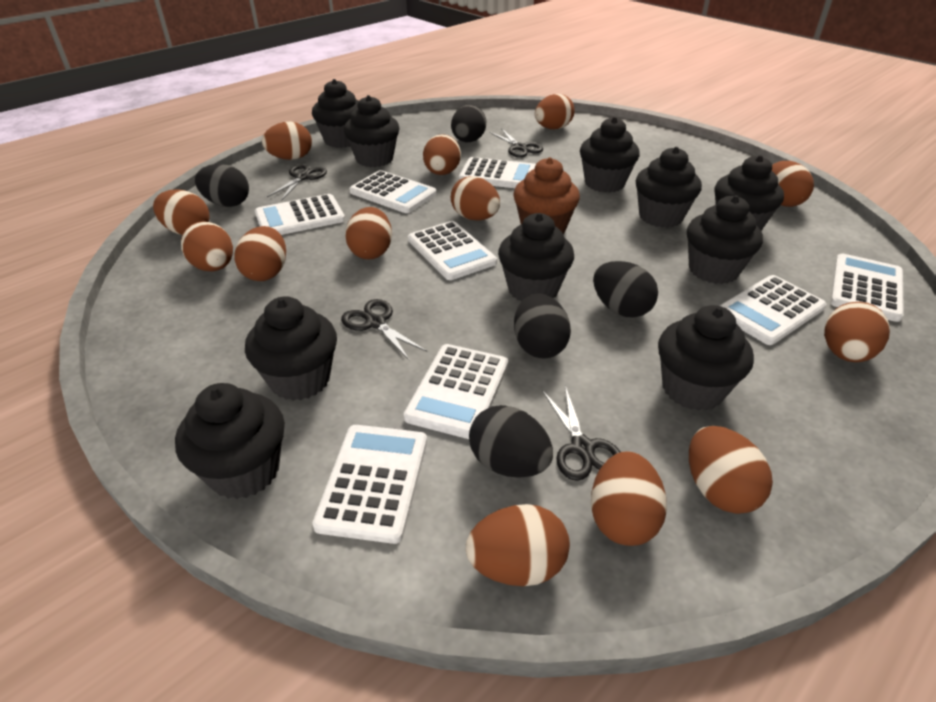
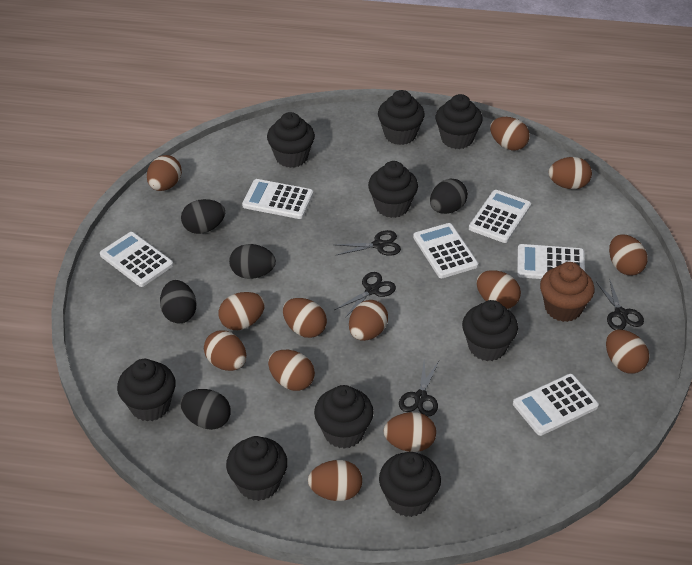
black cupcake: 10 -> 9
white calculator: 8 -> 6

